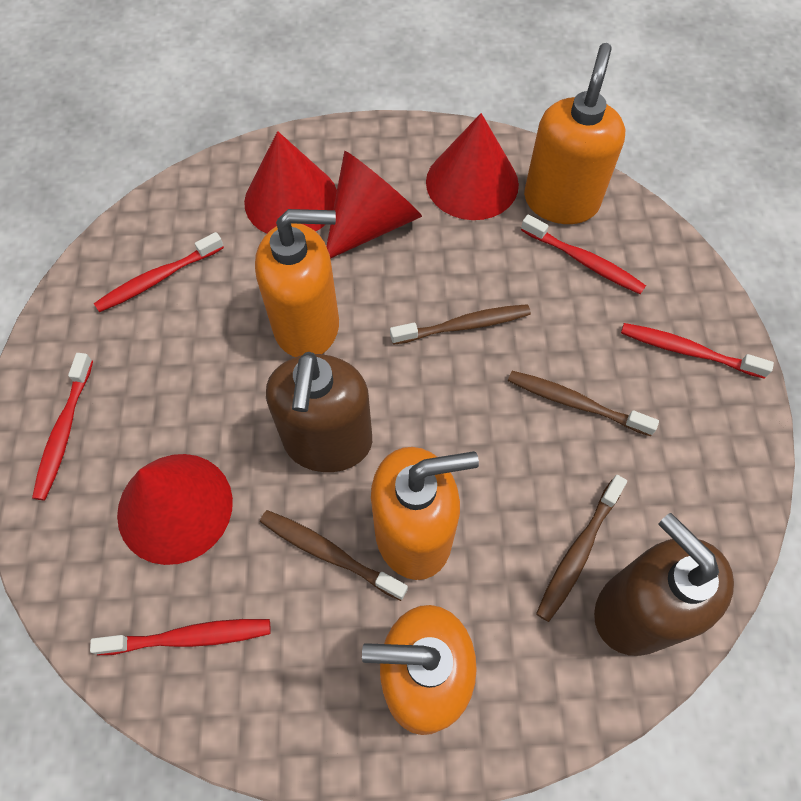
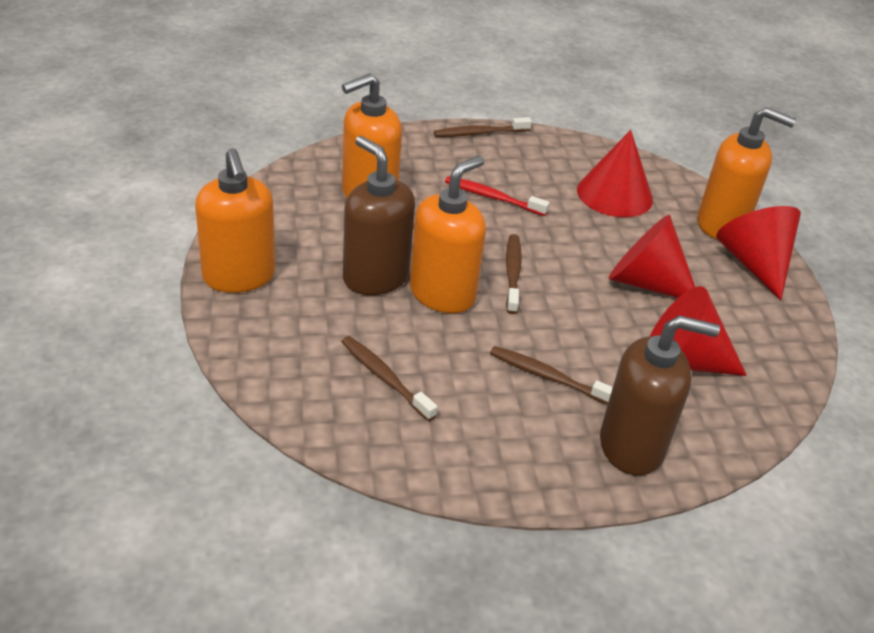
red toothbrush: 5 -> 1

